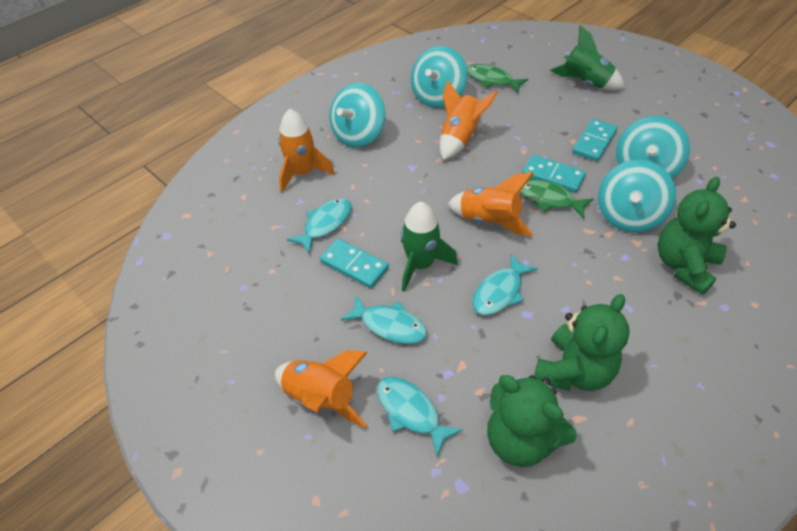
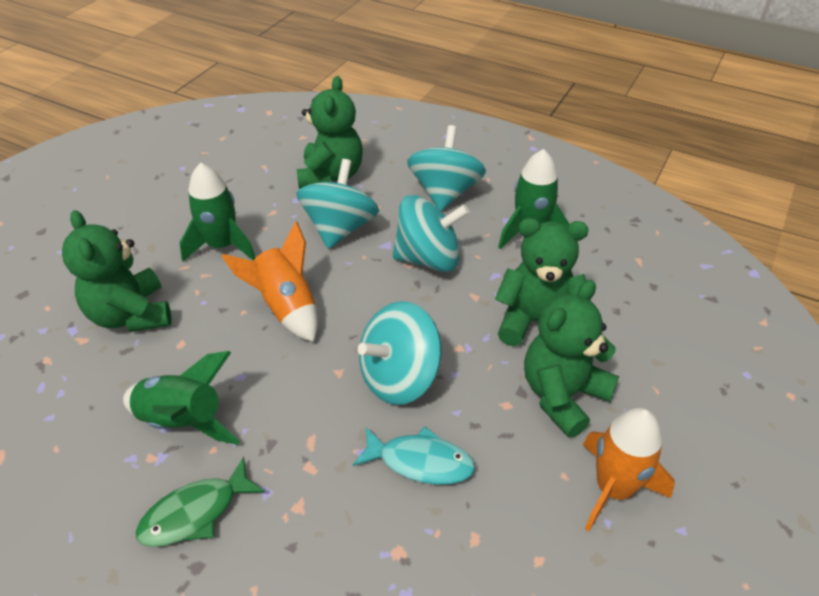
green fish: 2 -> 1
green rocket: 2 -> 3
green teddy bear: 3 -> 4
orange rocket: 4 -> 2
turquoise domino: 3 -> 0
turquoise fish: 4 -> 1

